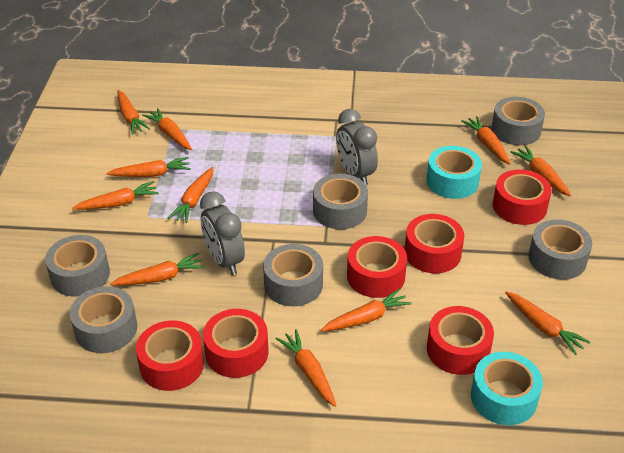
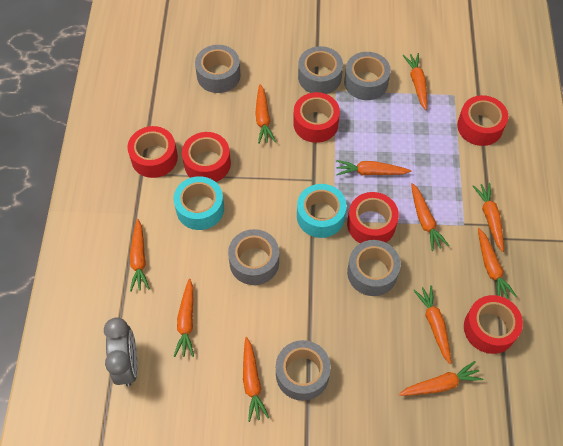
grey clock: 2 -> 1

